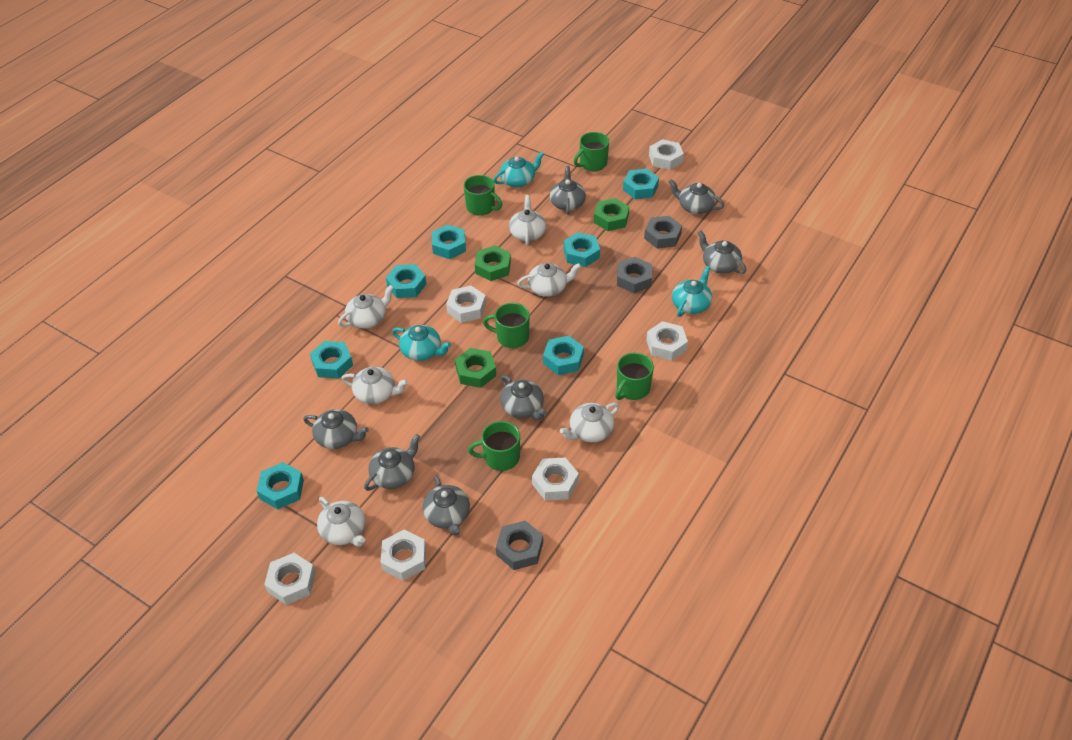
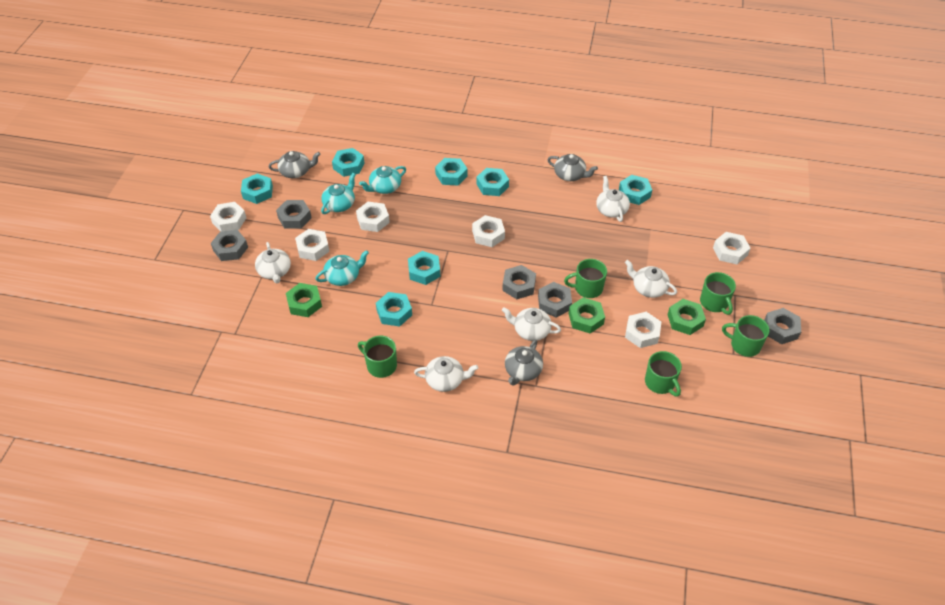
grey nut: 3 -> 5
grey teapot: 7 -> 3
white teapot: 6 -> 5

